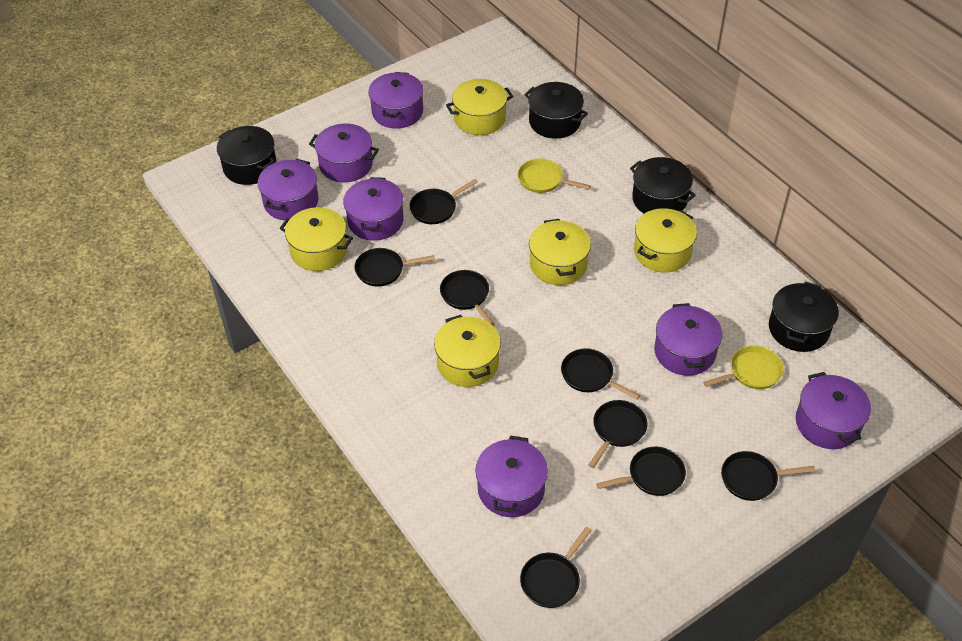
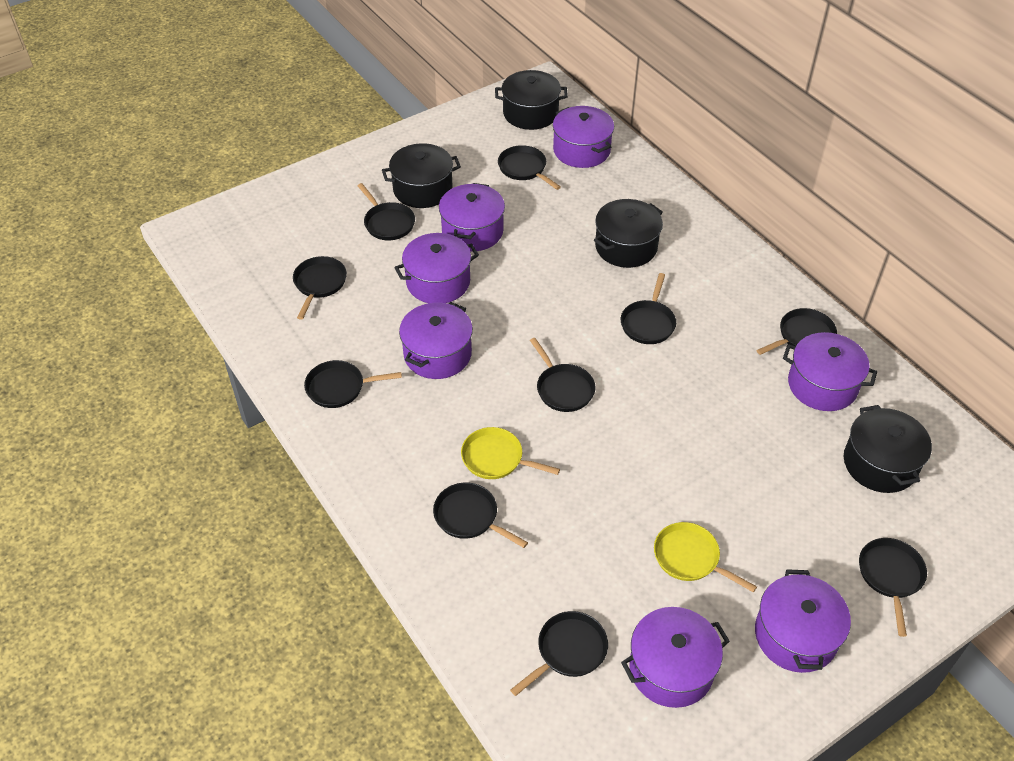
black pan: 8 -> 10
yellow pot: 5 -> 0

